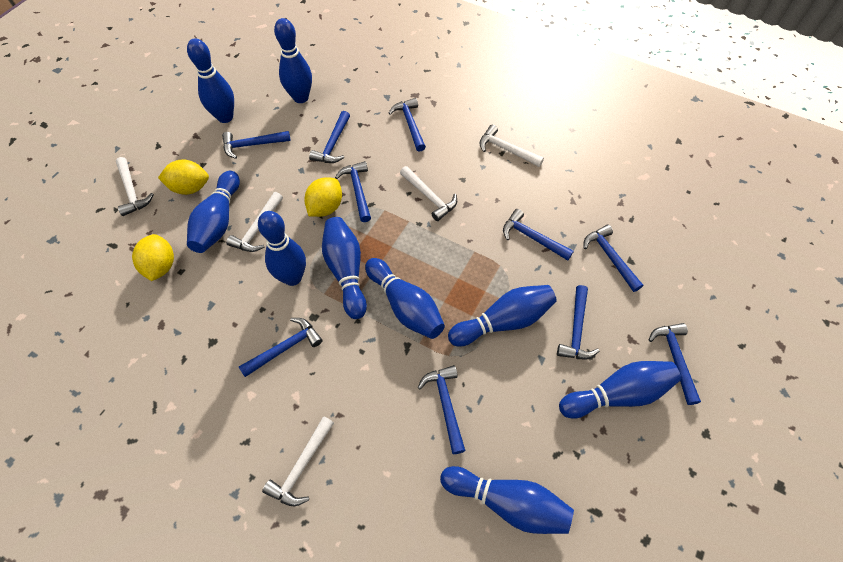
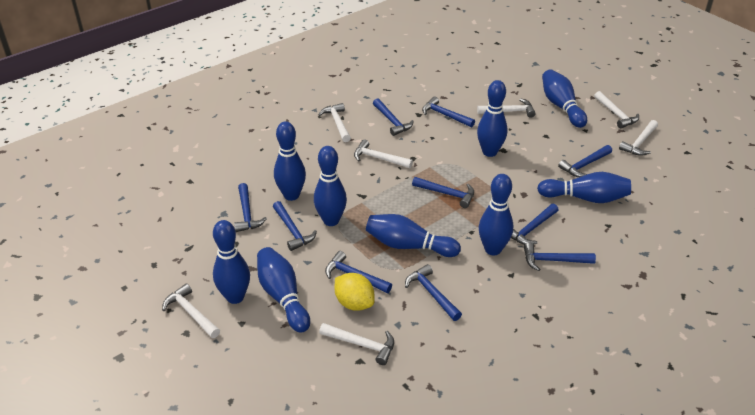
white hammer: 5 -> 7
yellow lemon: 3 -> 1

